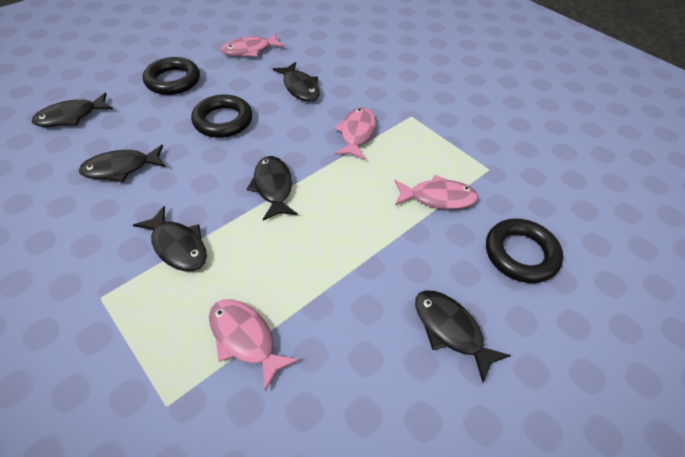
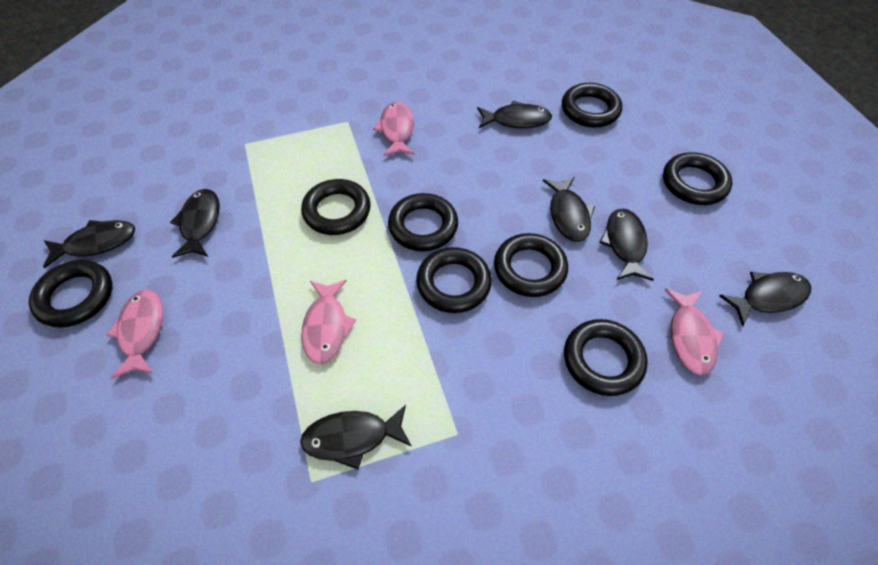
black fish: 6 -> 7
black ring: 3 -> 8

